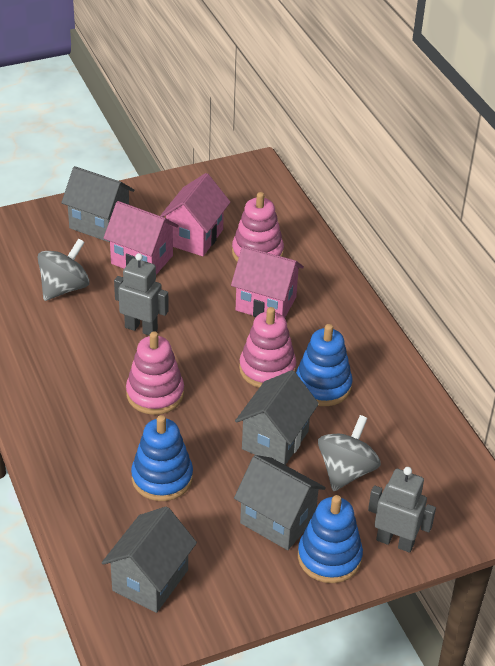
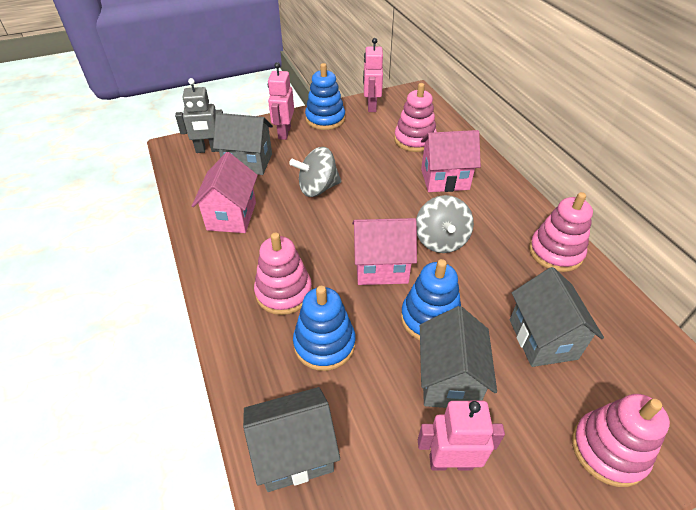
grey robot: 2 -> 1
pink robot: 0 -> 3
pink stacking toy: 3 -> 4

